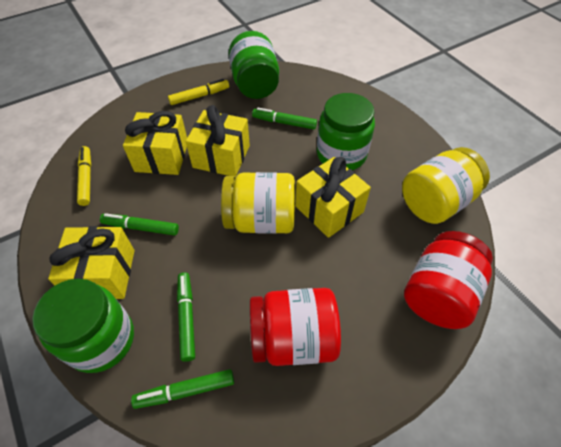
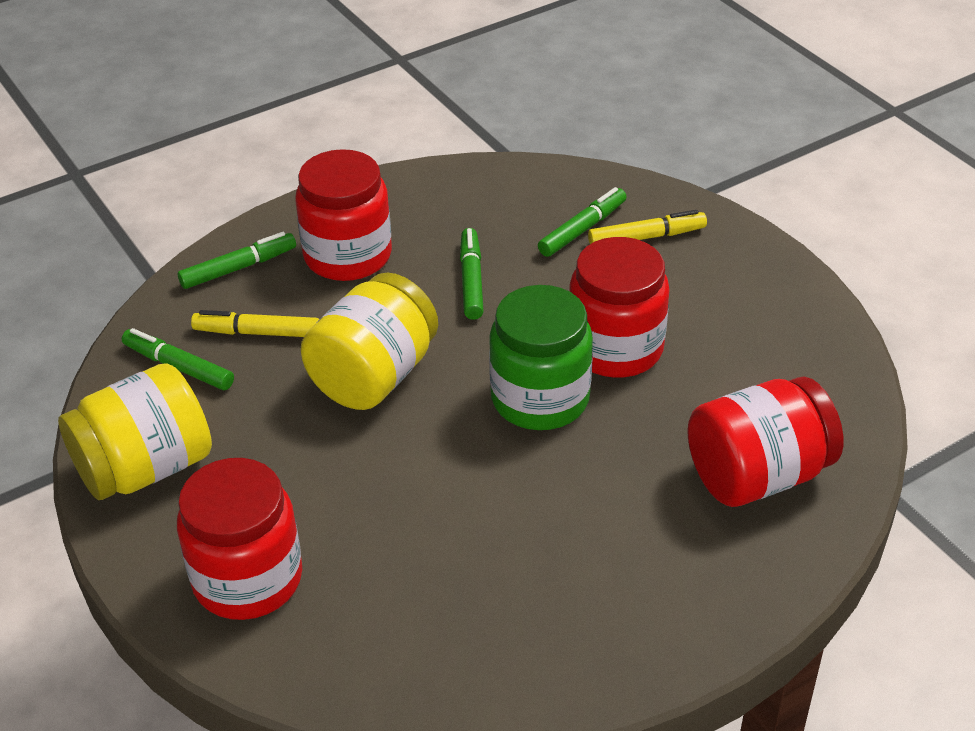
green jar: 3 -> 1
red jar: 2 -> 4
yellow gift: 4 -> 0

